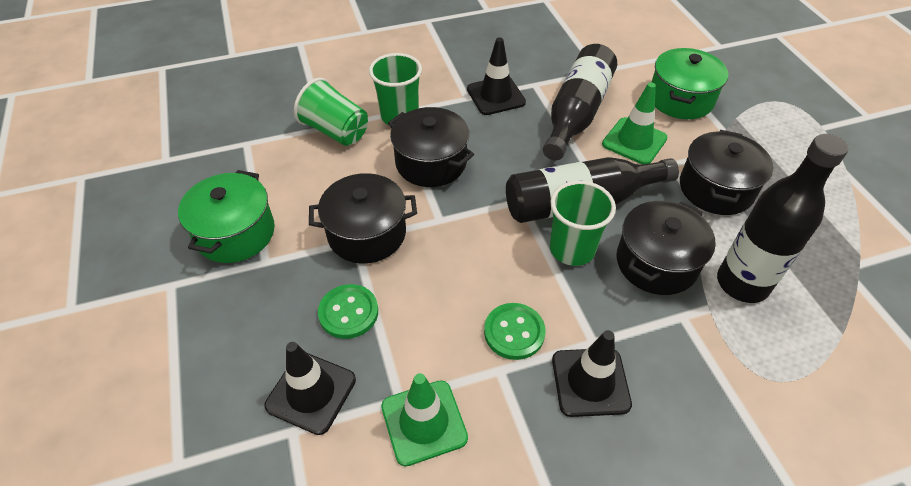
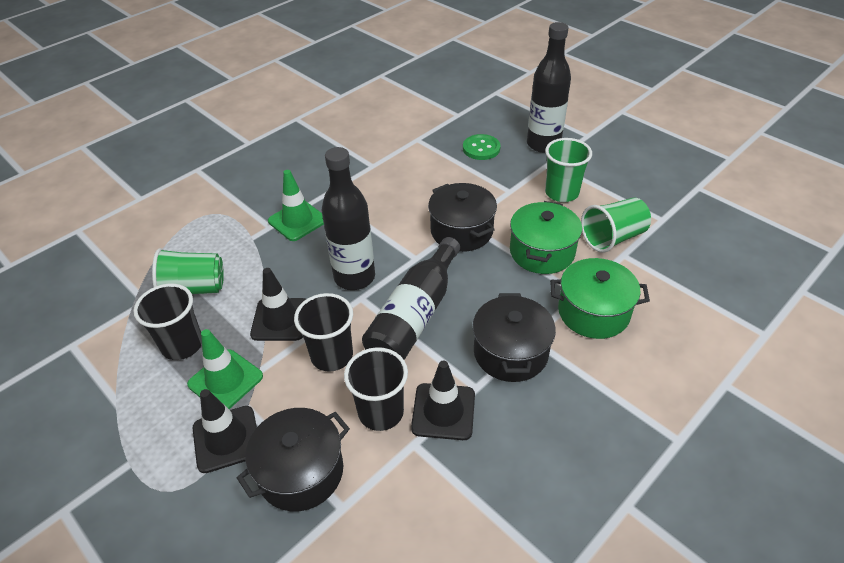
black cup: 0 -> 3
black pot: 4 -> 3
green button: 2 -> 1

